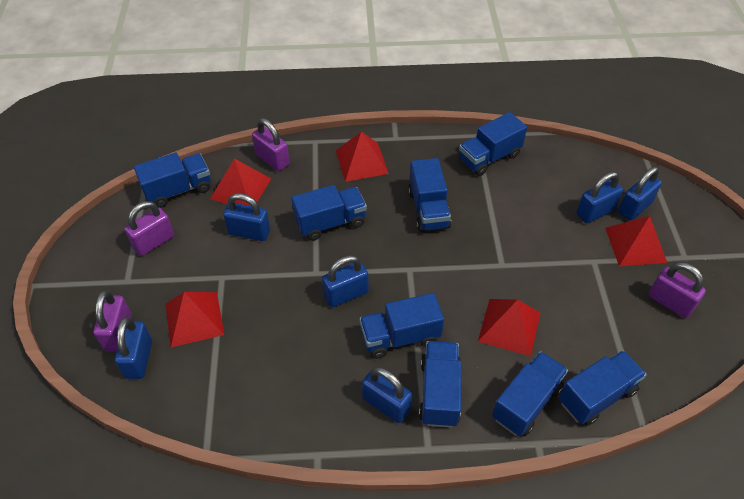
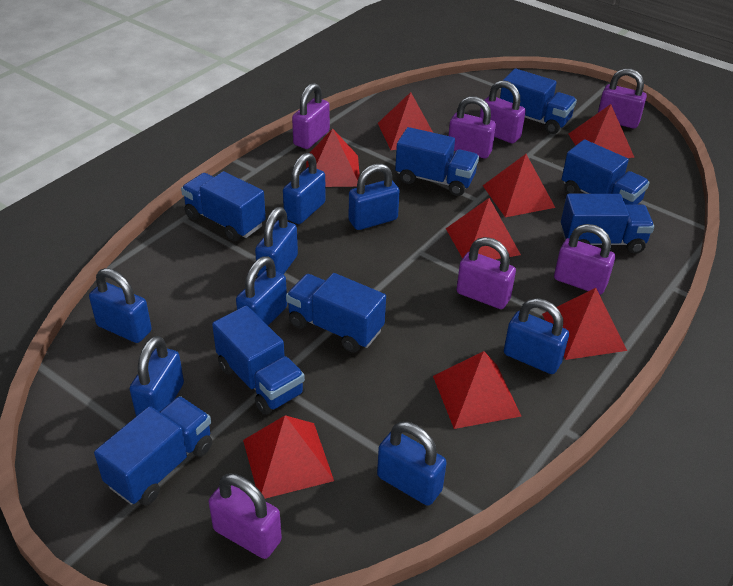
blue padlock: 6 -> 8
purple padlock: 4 -> 7
red pyramid: 5 -> 8

